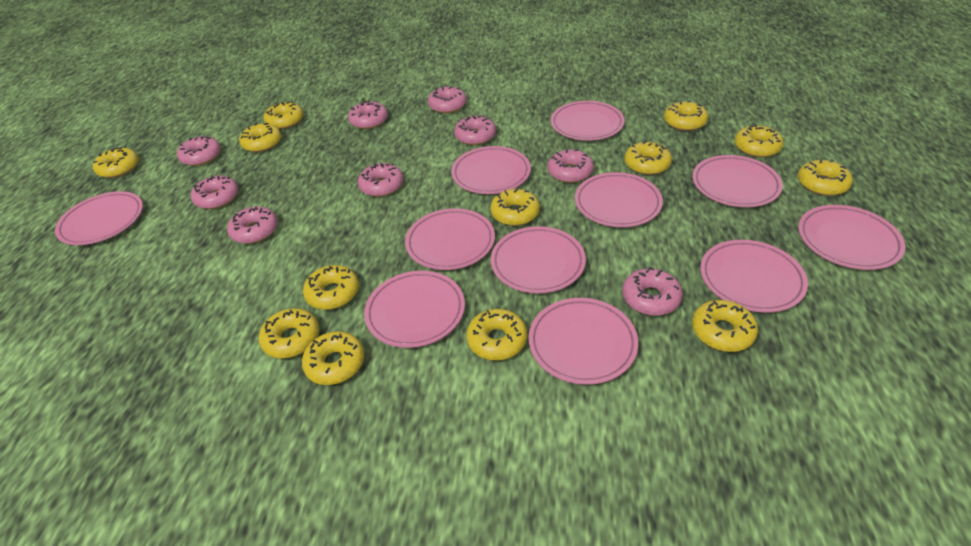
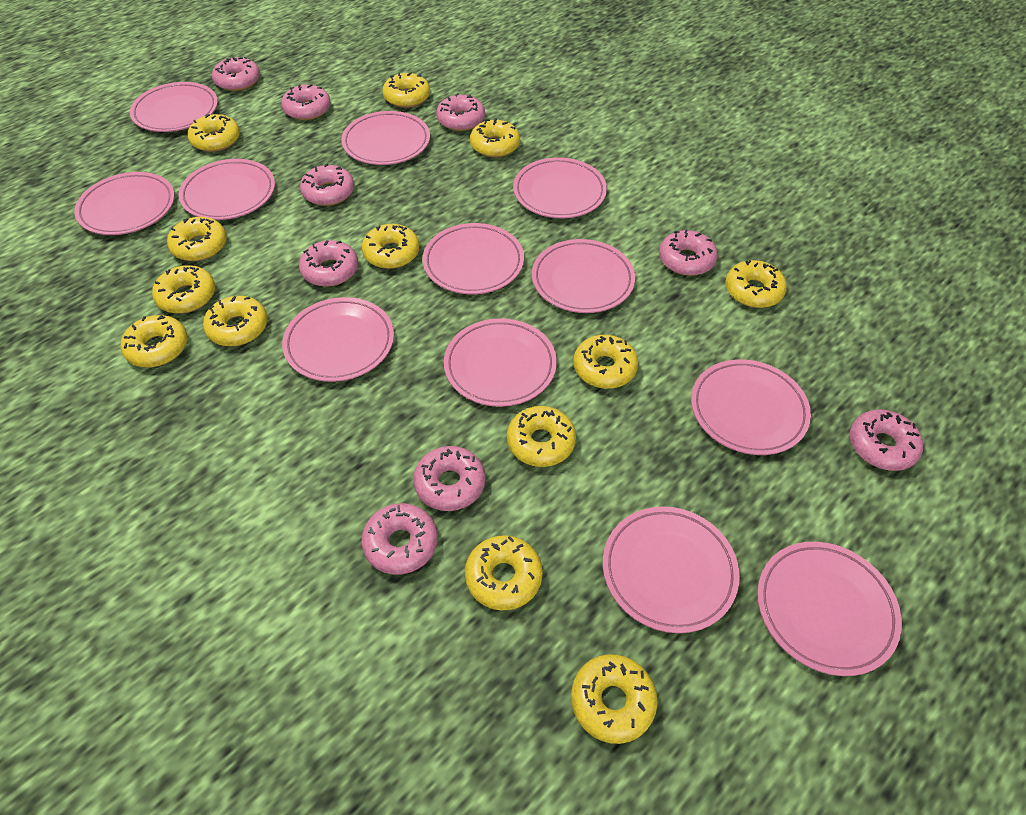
pink plate: 11 -> 12

